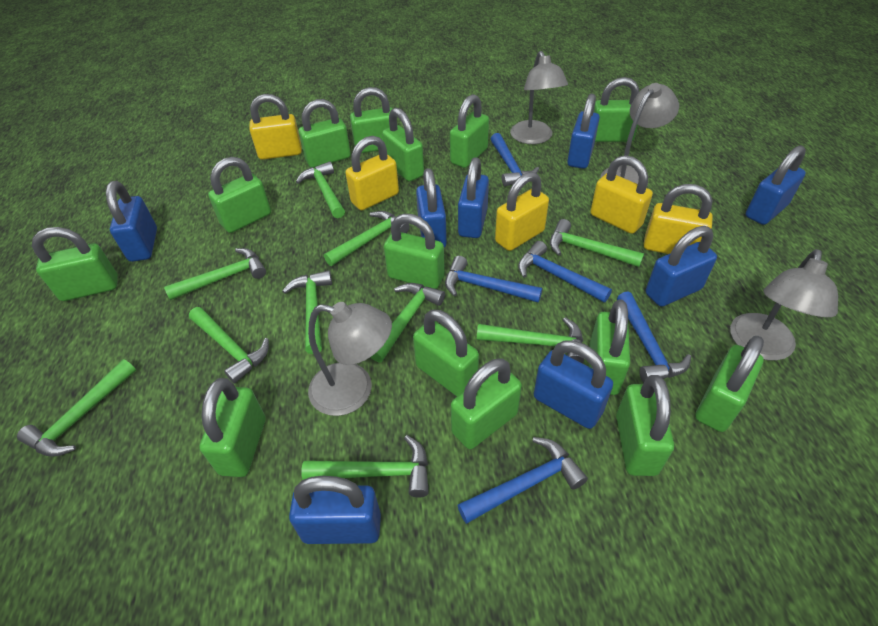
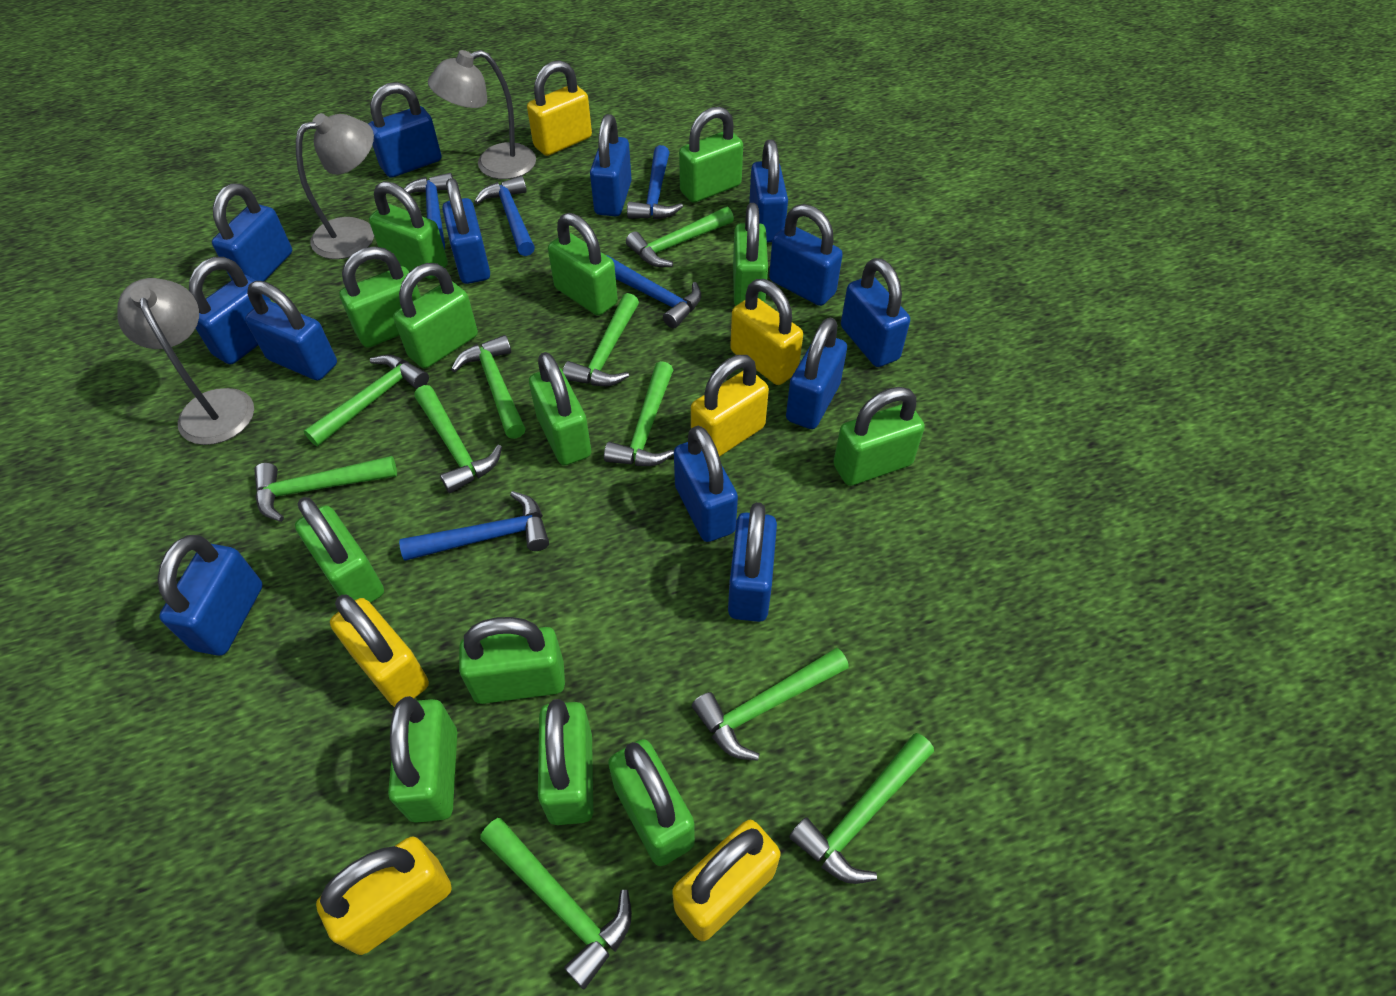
blue padlock: 8 -> 13
green padlock: 14 -> 13
grey lamp: 4 -> 3
yellow padlock: 5 -> 6

